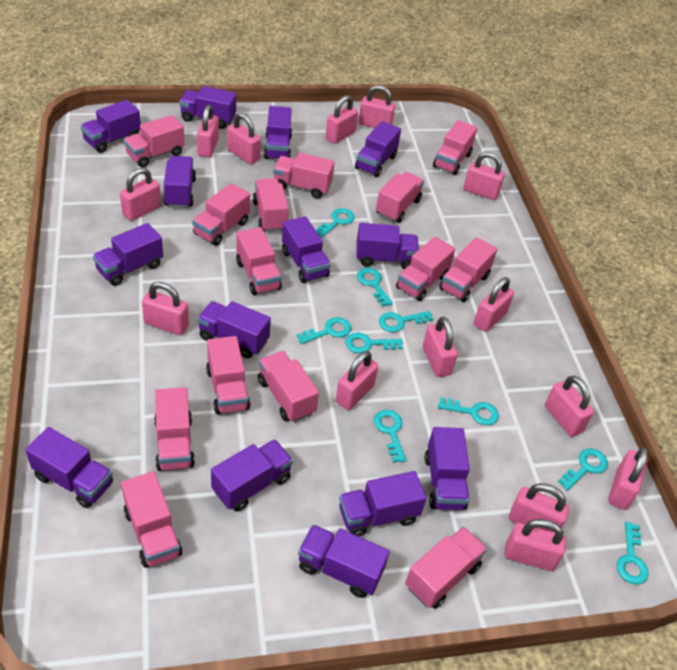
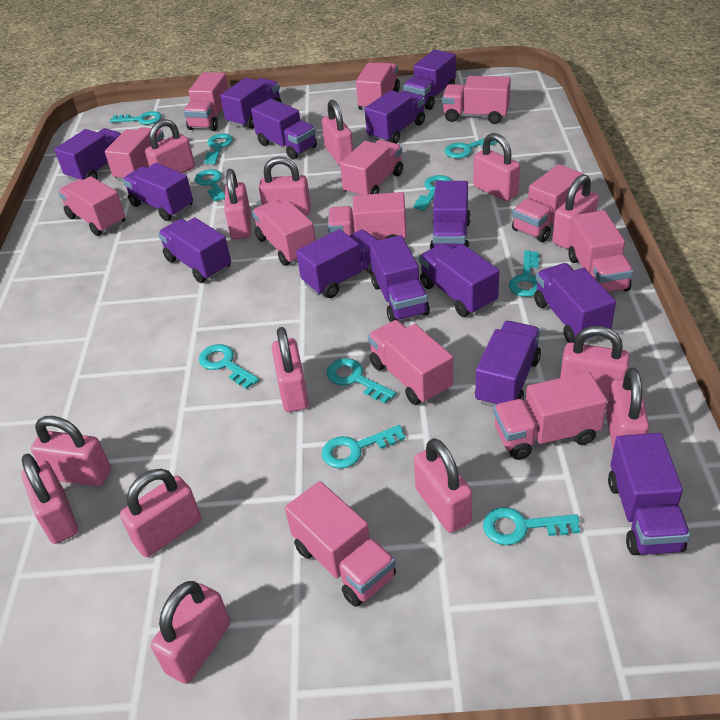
pink truck: 14 -> 13
turquoise key: 9 -> 10

